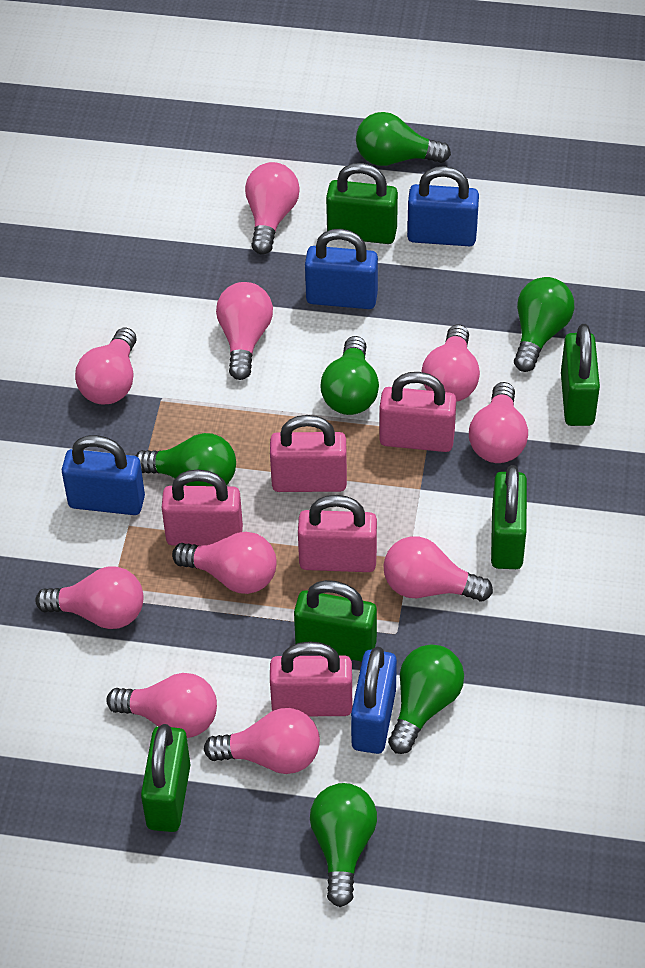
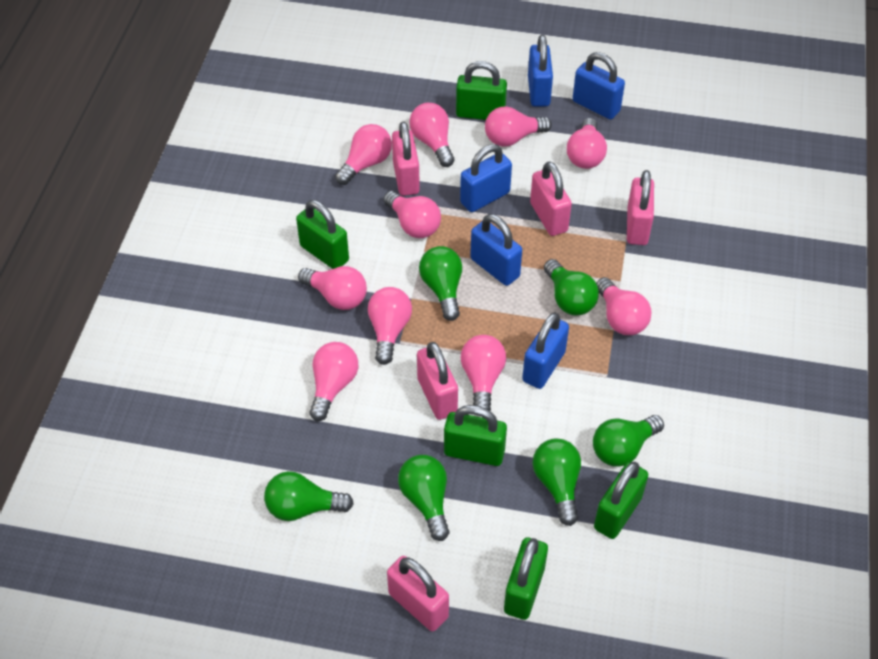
blue padlock: 4 -> 5

